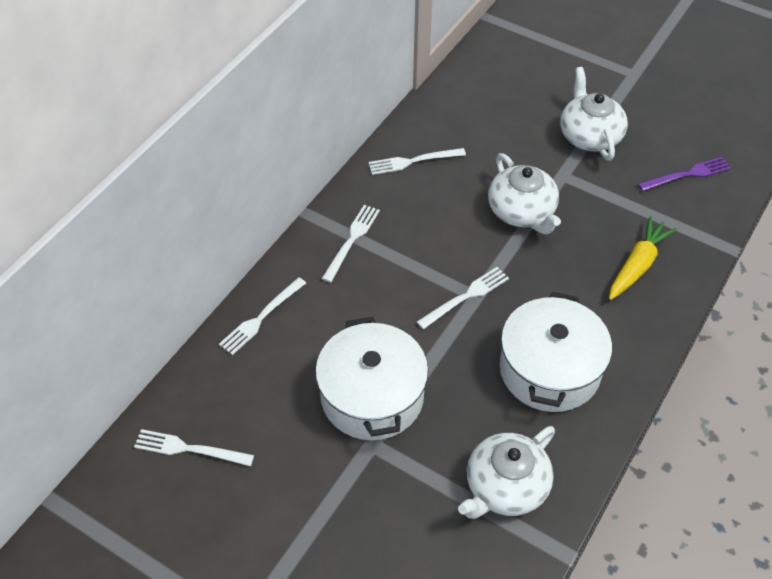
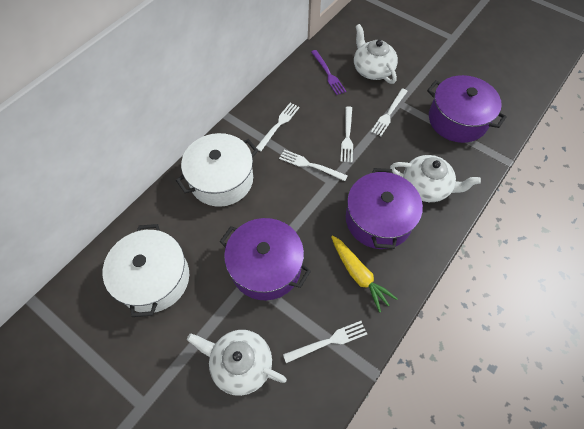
purple pot: 0 -> 3

